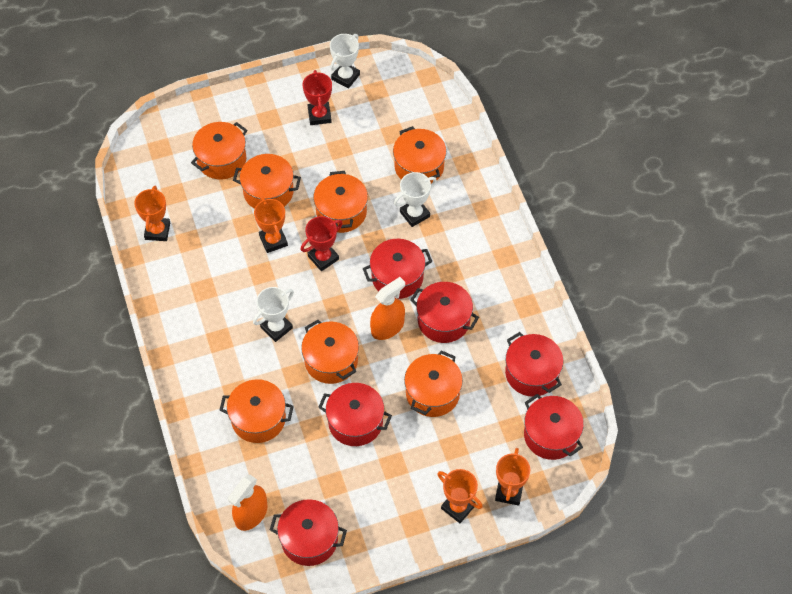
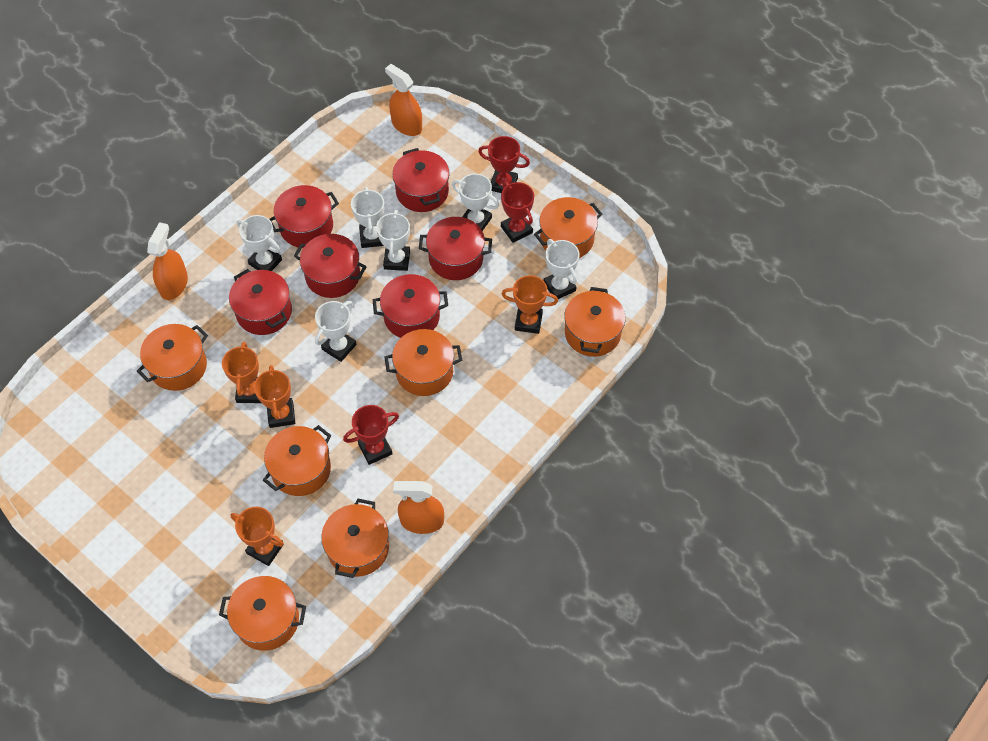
orange spray bottle: 2 -> 3
red trophy: 2 -> 3
white trophy: 3 -> 6

